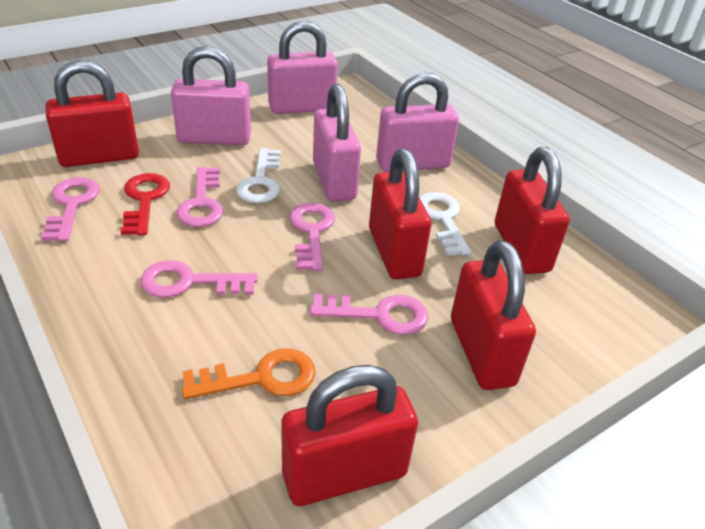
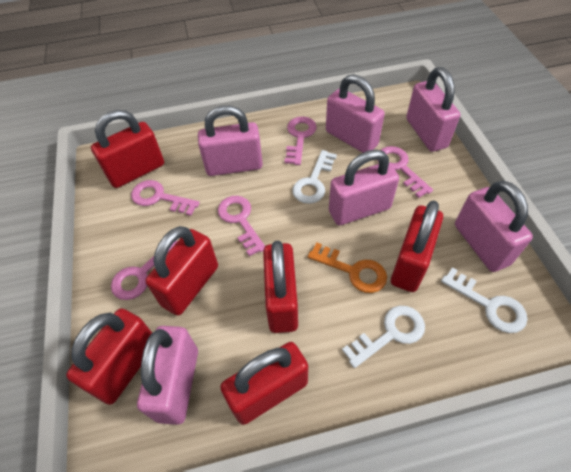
pink padlock: 4 -> 6
red key: 1 -> 0
red padlock: 5 -> 6
white key: 2 -> 3

